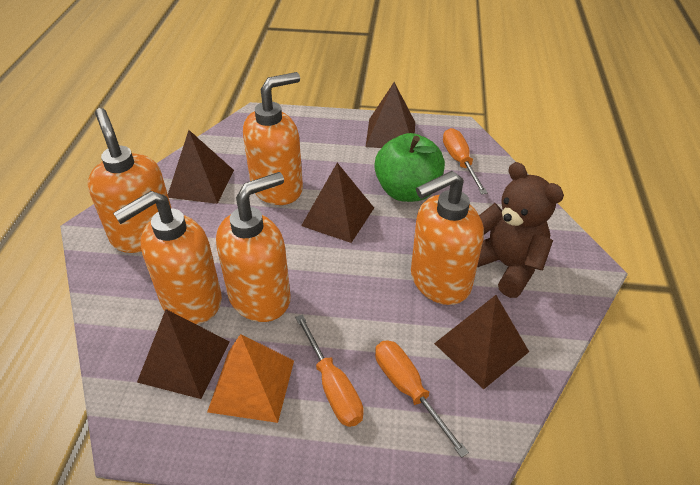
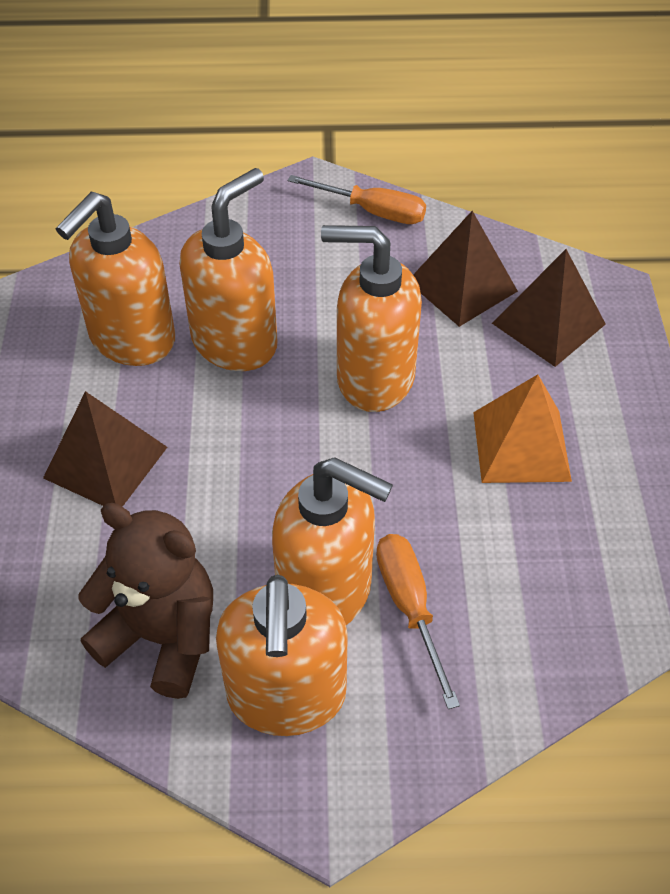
brown pyramid: 5 -> 3
green apple: 1 -> 0
orange screwdriver: 3 -> 2

